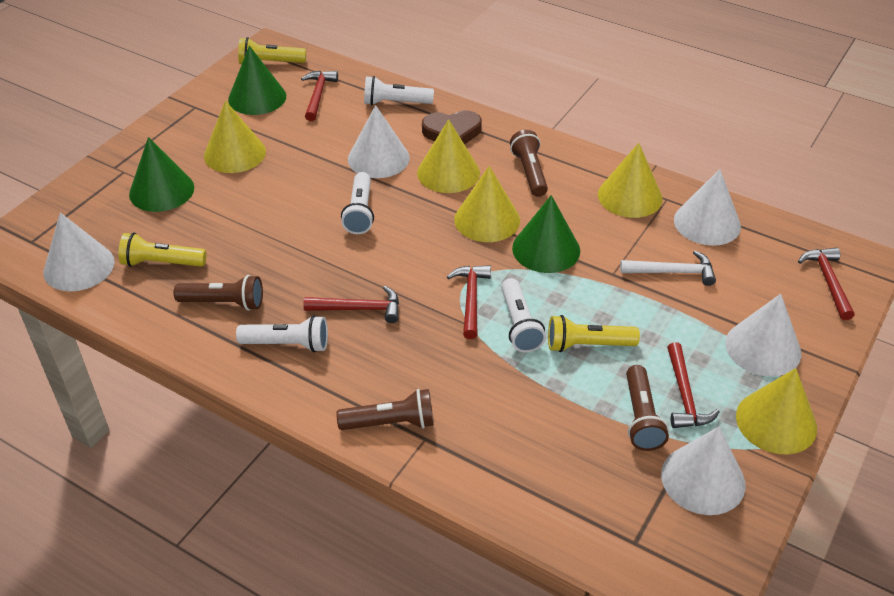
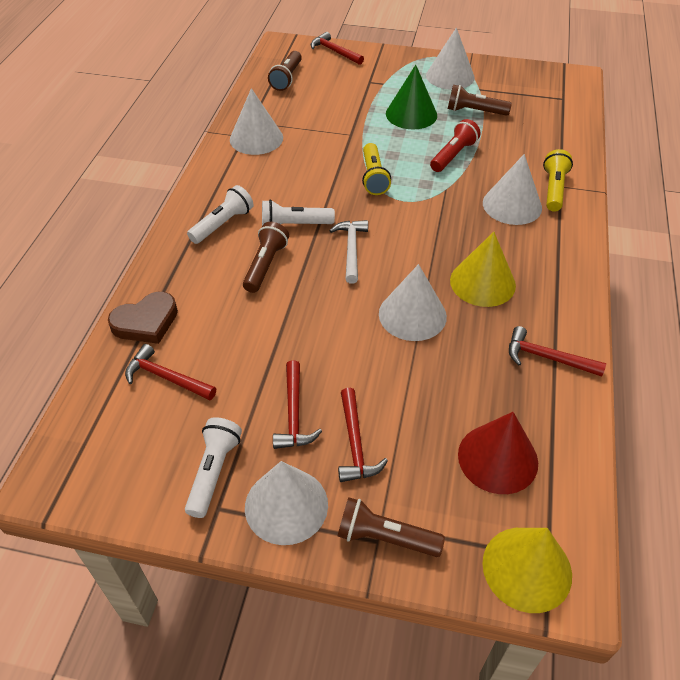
green cone: 3 -> 1
red cone: 0 -> 1
red flashlight: 0 -> 1
white flashlight: 4 -> 3
yellow cone: 5 -> 2
yellow flashlight: 3 -> 2

